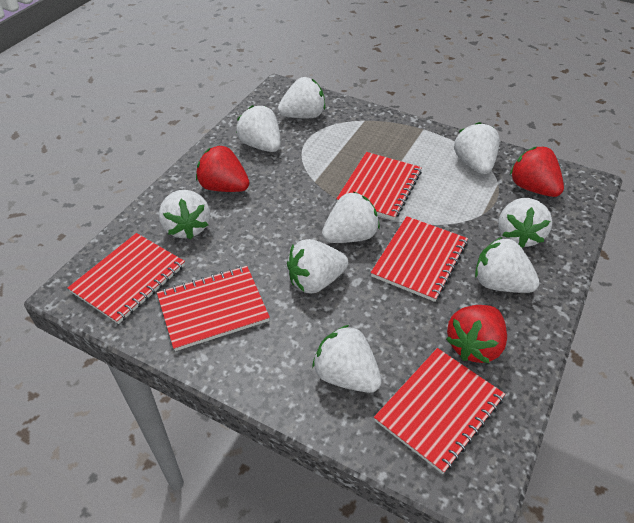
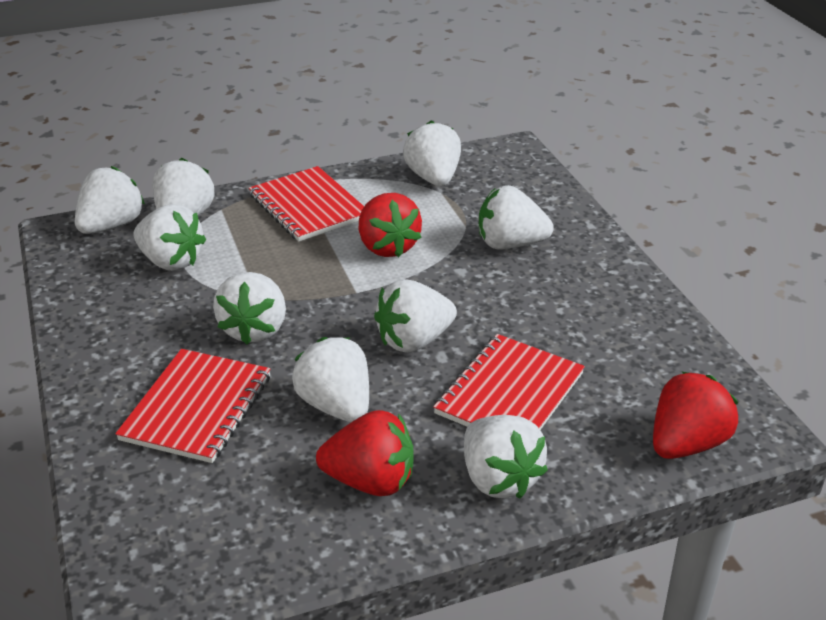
red notebook: 5 -> 3

